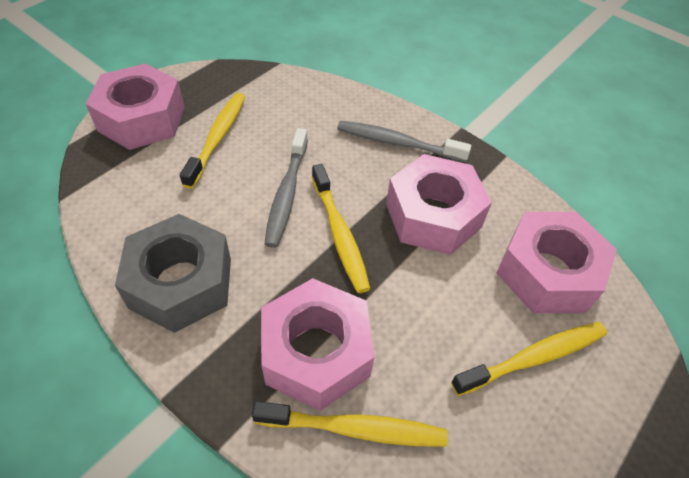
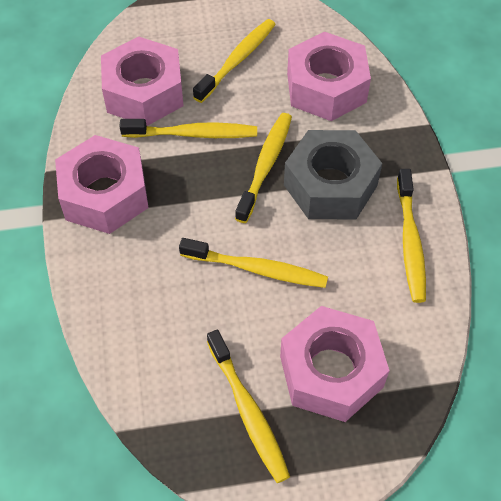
grey toothbrush: 2 -> 0
yellow toothbrush: 4 -> 6

